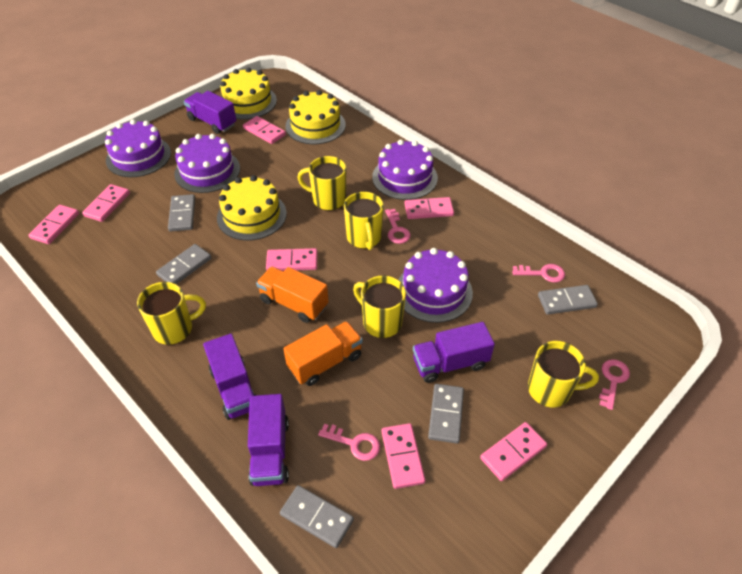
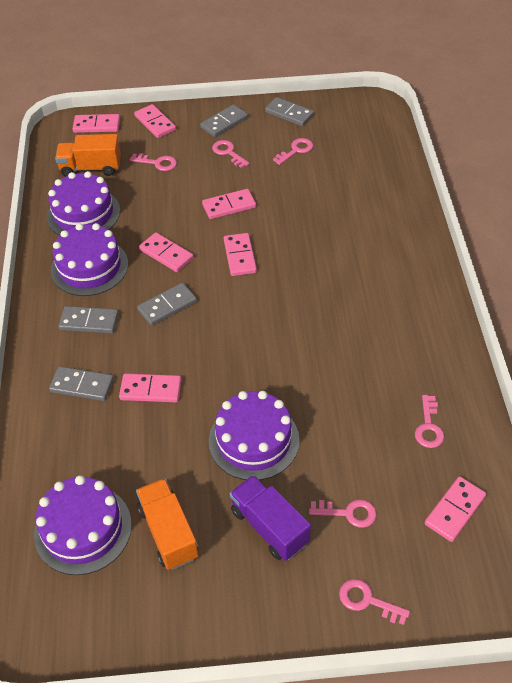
pink key: 4 -> 6
purple truck: 4 -> 1
yellow cake: 3 -> 0
yellow mug: 5 -> 0

